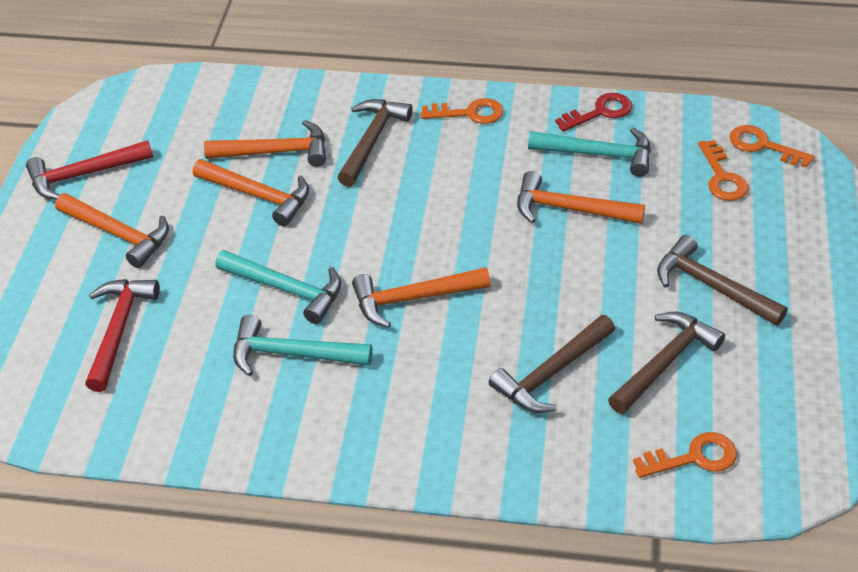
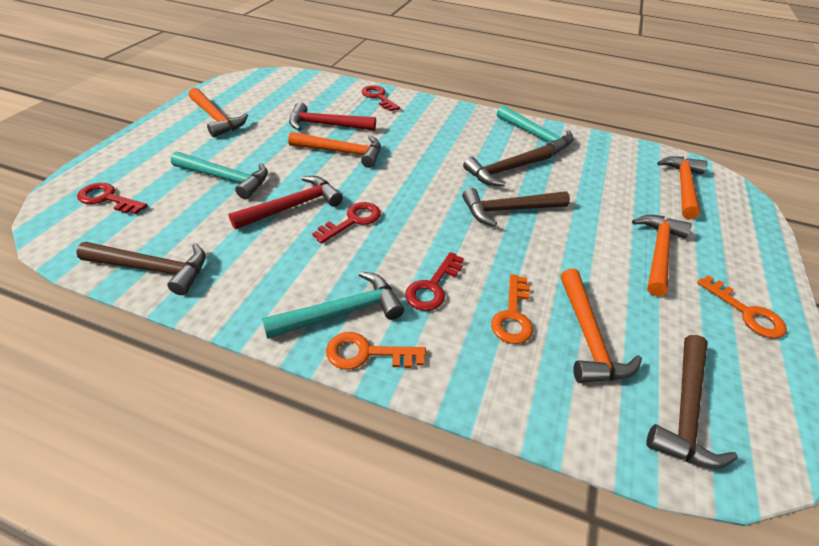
orange key: 4 -> 3
red key: 1 -> 4

